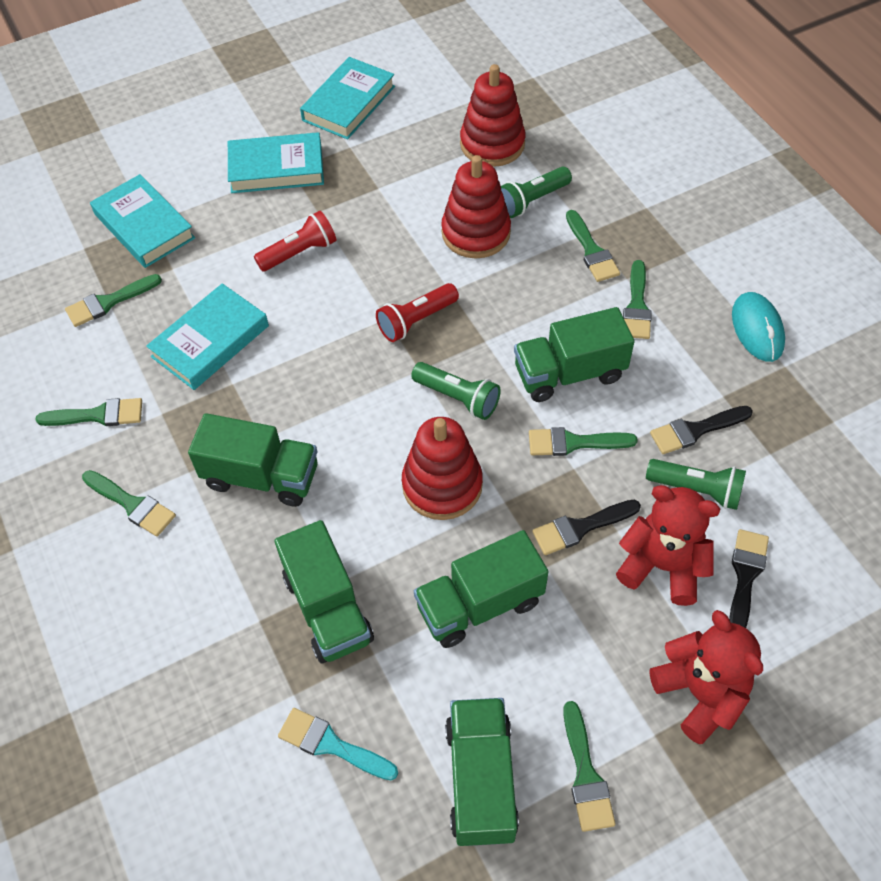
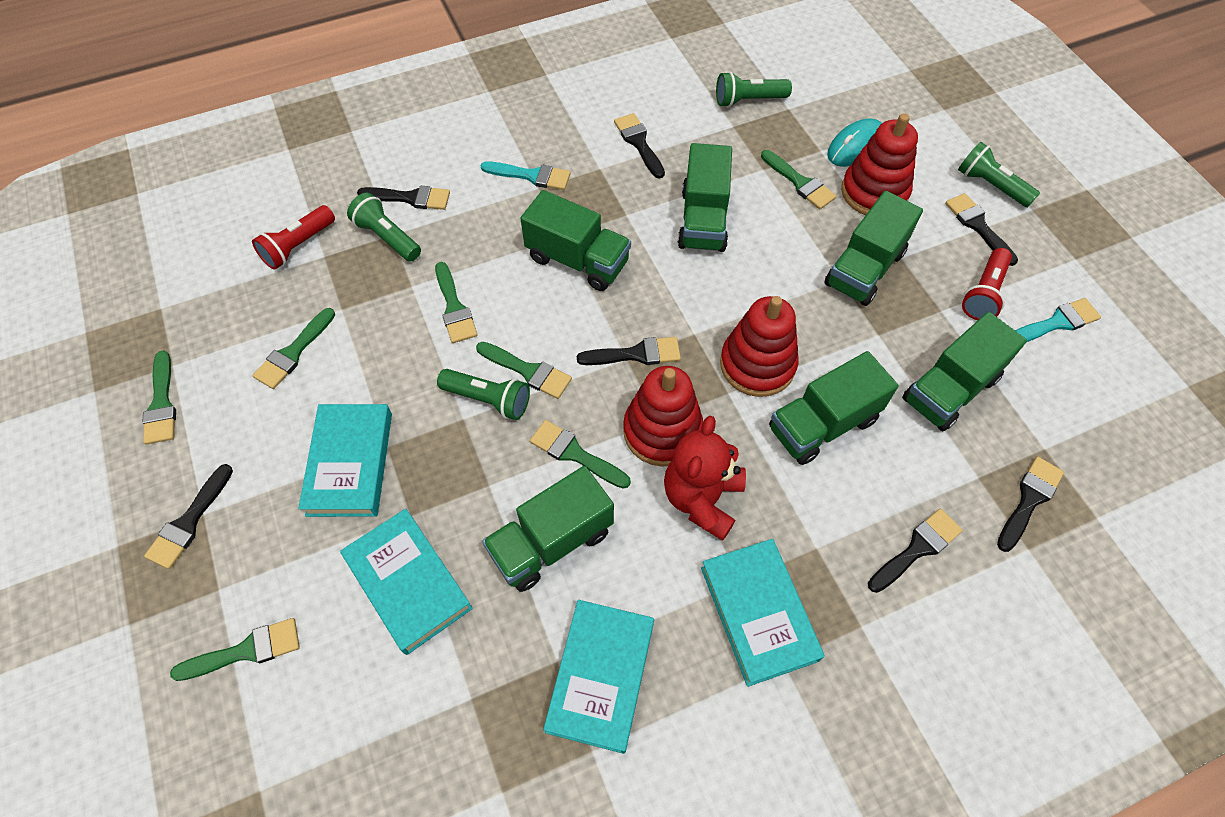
black brush: 3 -> 7
green flashlight: 3 -> 4
green truck: 5 -> 6
red teddy bear: 2 -> 1
turquoise brush: 1 -> 2

